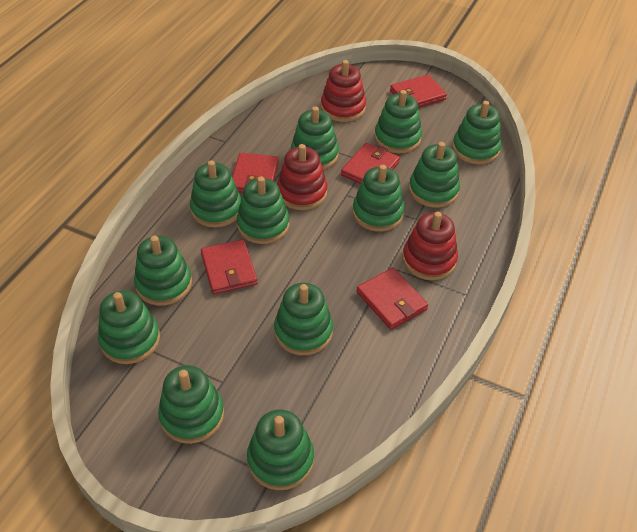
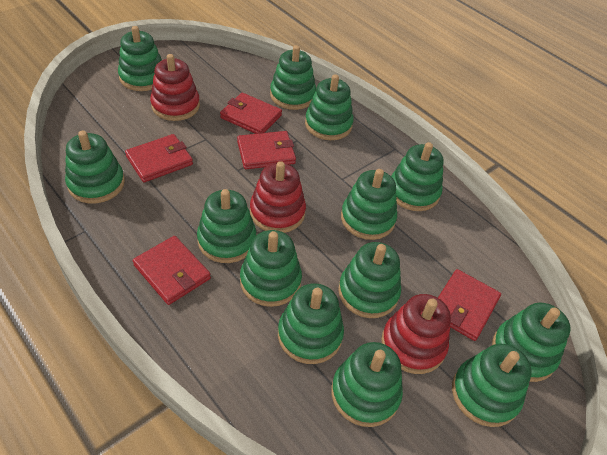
green stacking toy: 12 -> 13

